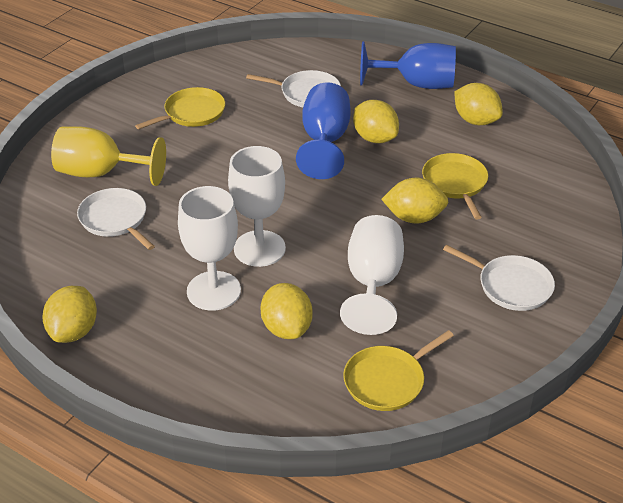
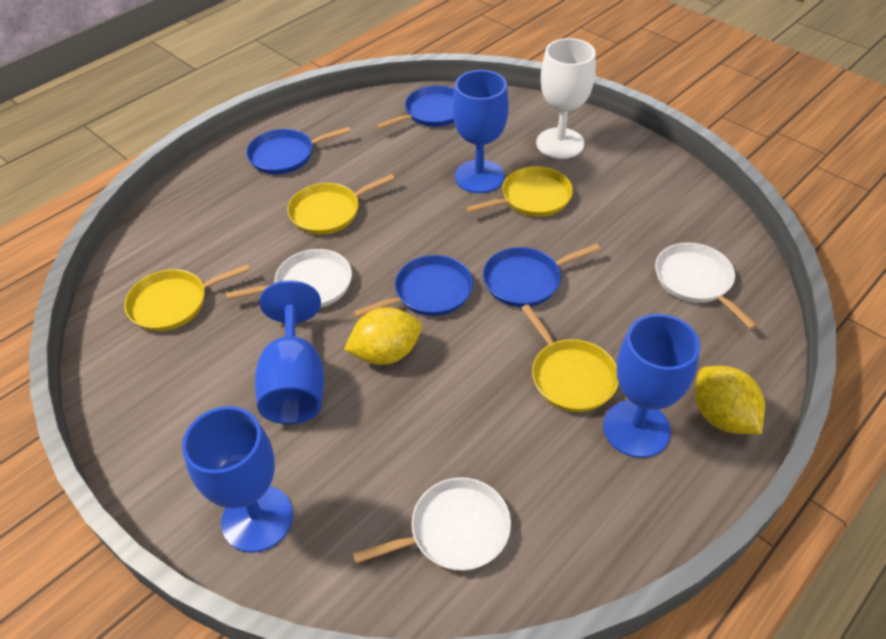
blue goblet: 2 -> 4
blue pan: 0 -> 4
white goblet: 3 -> 1
yellow goblet: 1 -> 0
yellow lemon: 5 -> 2
yellow pan: 3 -> 4

